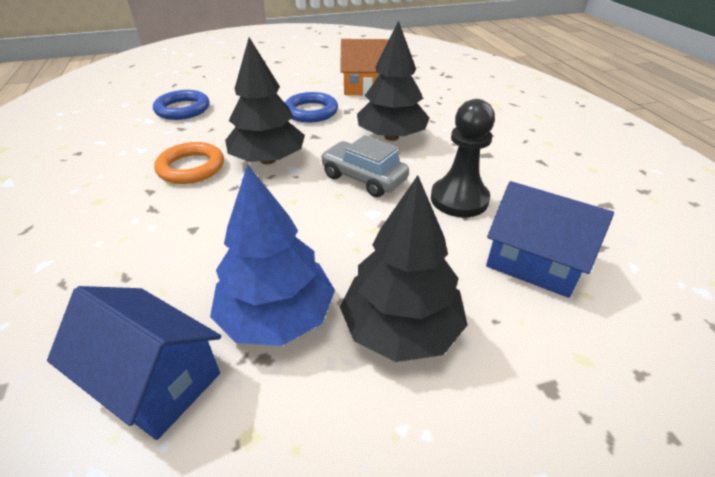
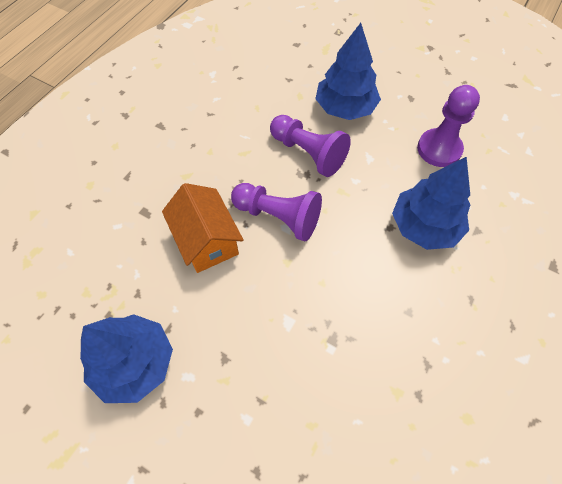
black pawn: 1 -> 0
black tree: 3 -> 0
blue house: 2 -> 0
blue ring: 2 -> 0
blue tree: 1 -> 3
grey car: 1 -> 0
orange ring: 1 -> 0
purple pawn: 0 -> 3

